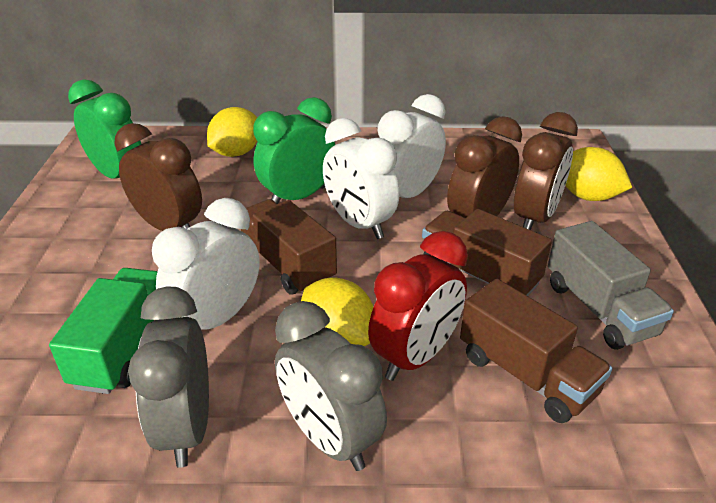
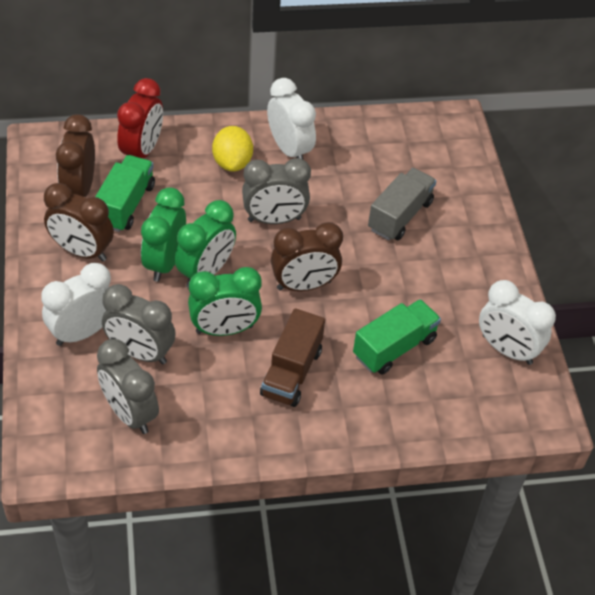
brown truck: 3 -> 1
green clock: 2 -> 3
green truck: 1 -> 2
grey clock: 2 -> 3
yellow lemon: 3 -> 1

